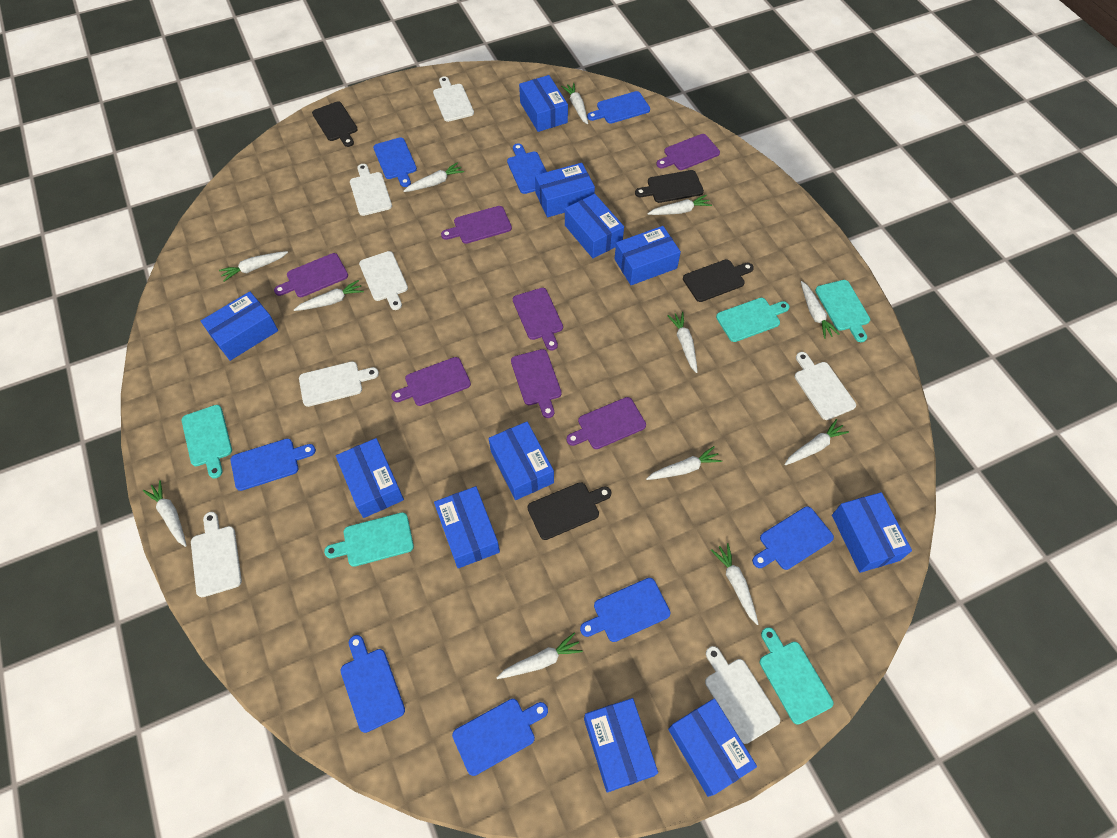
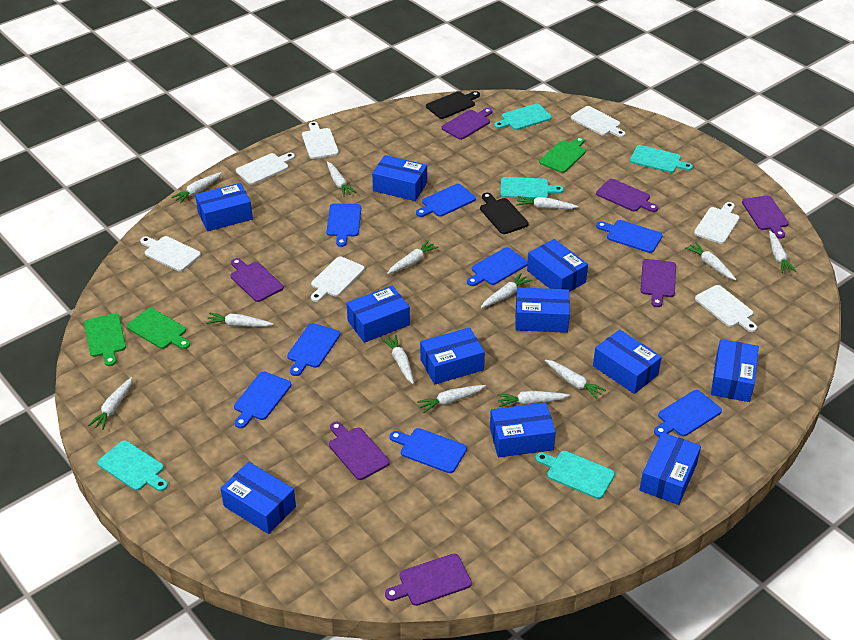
black cutting board: 4 -> 2
green cutting board: 0 -> 3
white carrot: 12 -> 13

